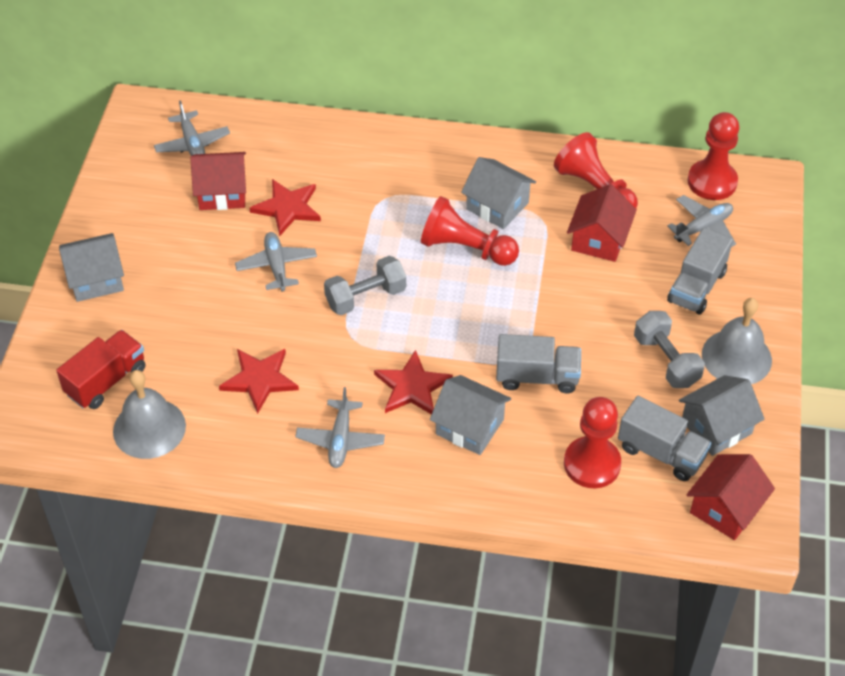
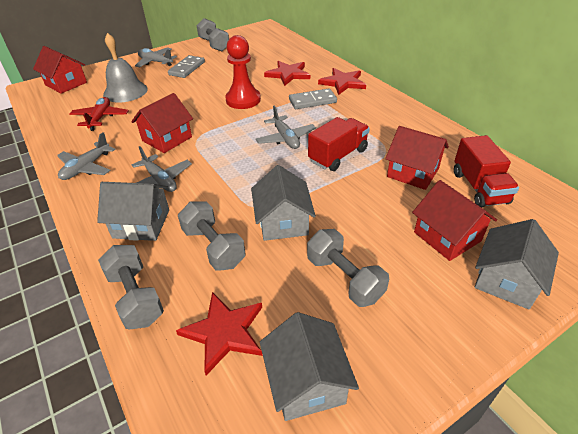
grey bell: 2 -> 1
grey domino: 0 -> 2
grey dumbbell: 2 -> 4
grey truck: 3 -> 0
red house: 3 -> 4
red pawn: 4 -> 1
red plane: 0 -> 1
red truck: 1 -> 2

